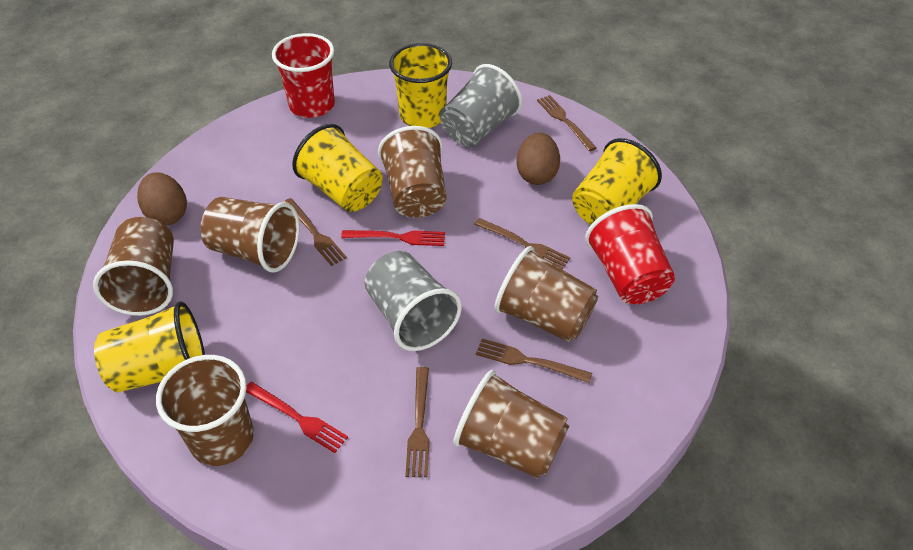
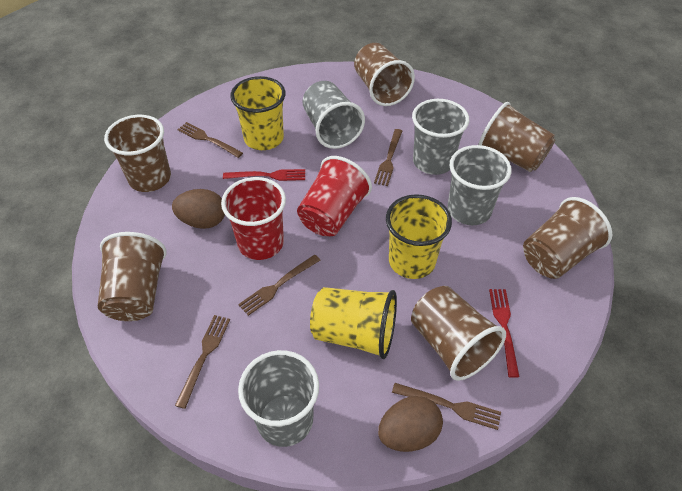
grey cup: 2 -> 4
yellow cup: 4 -> 3

